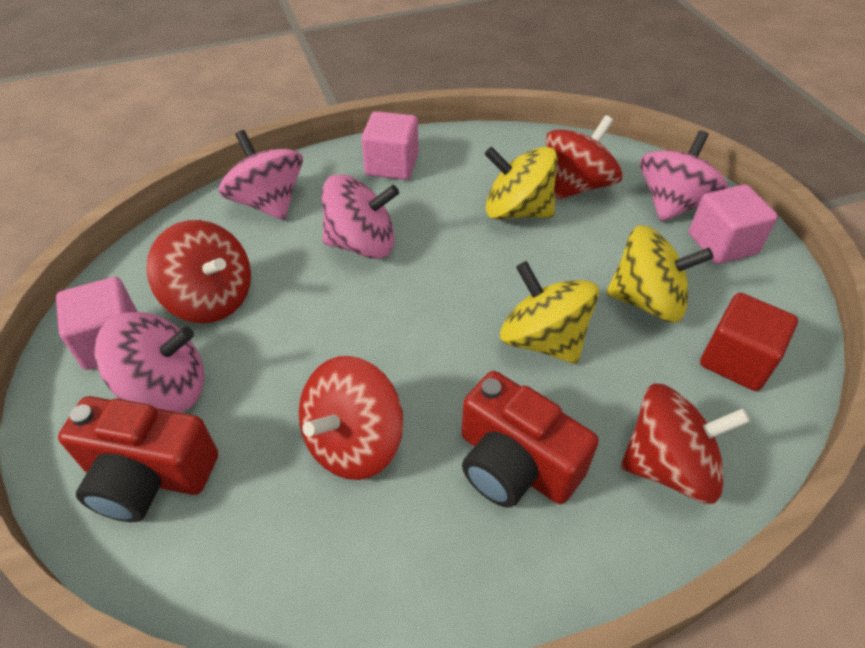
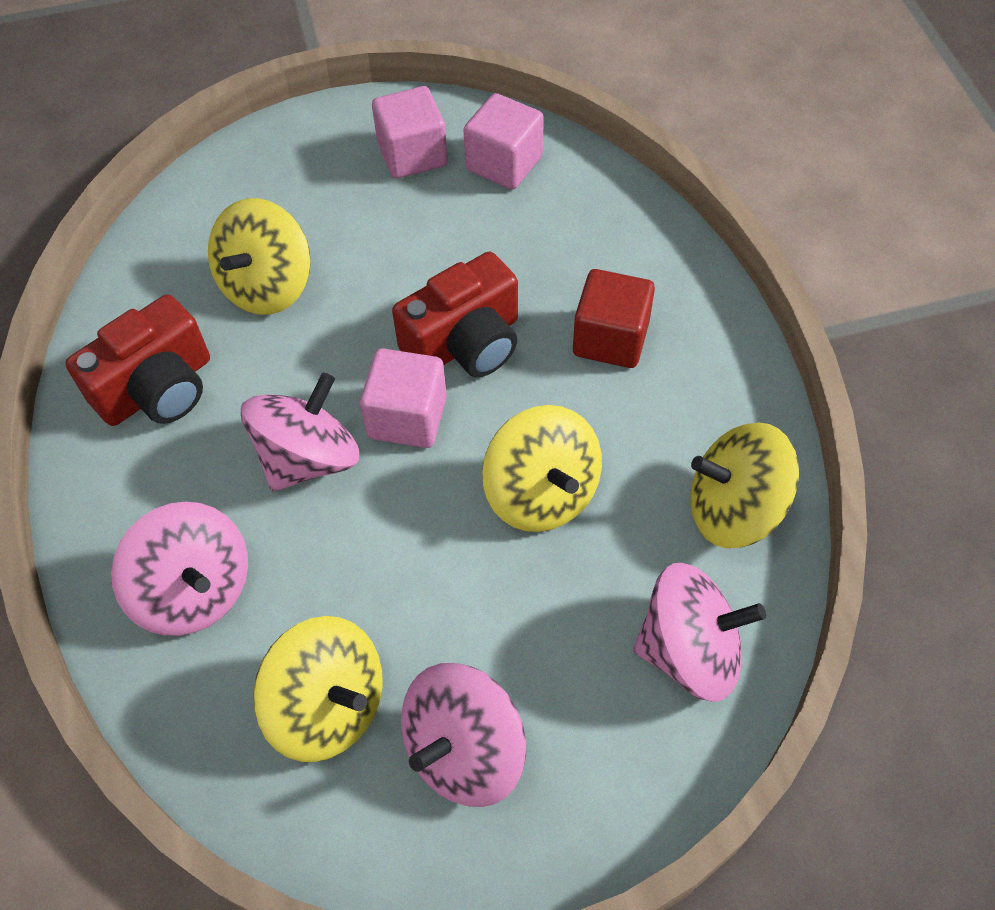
red spinning top: 4 -> 0
yellow spinning top: 3 -> 4

